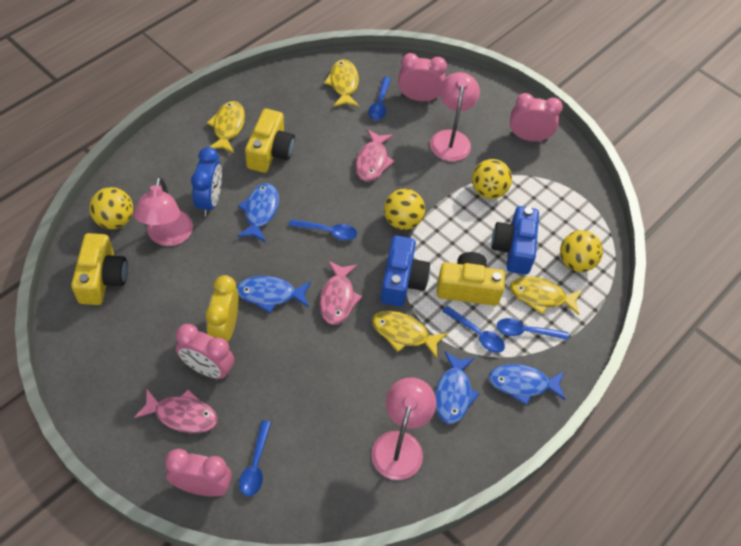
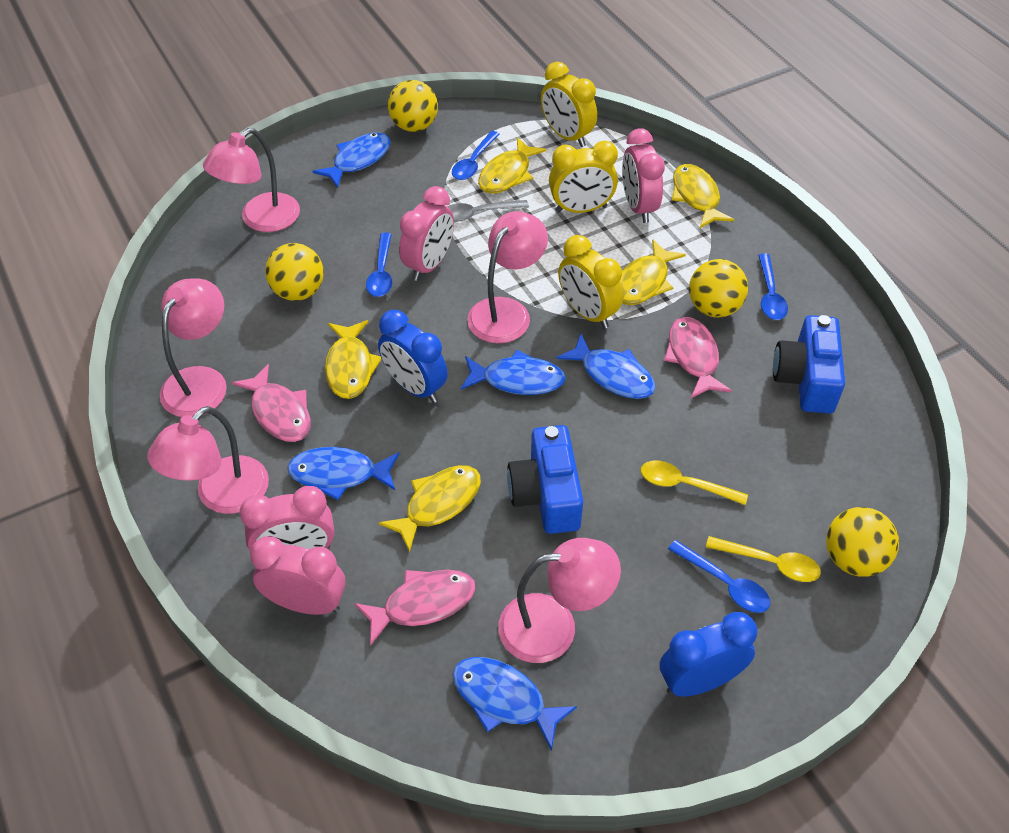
blue clock: 1 -> 2
blue fish: 4 -> 5
blue spoon: 5 -> 4
grey spoon: 0 -> 1
pink lamp: 3 -> 5
yellow camera: 3 -> 0
yellow clock: 1 -> 3
yellow fish: 4 -> 5
yellow spoon: 0 -> 2

